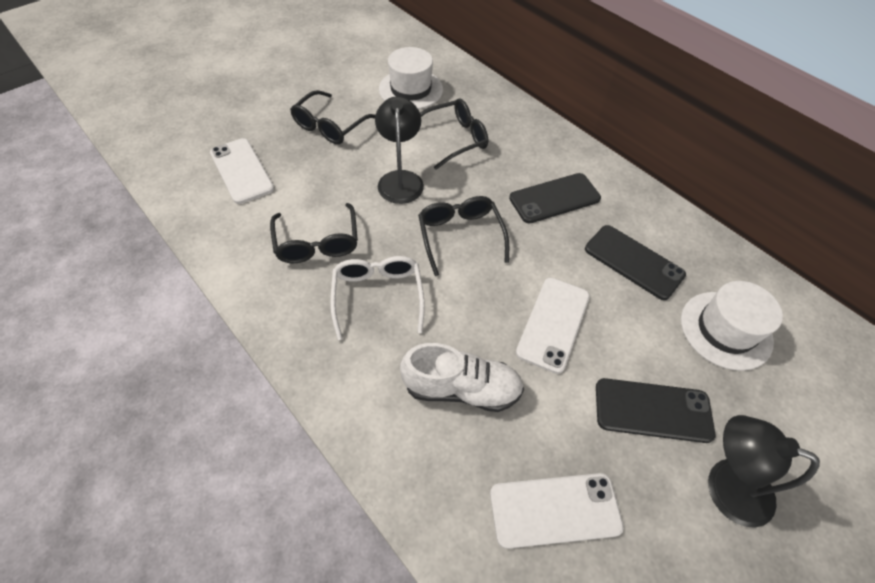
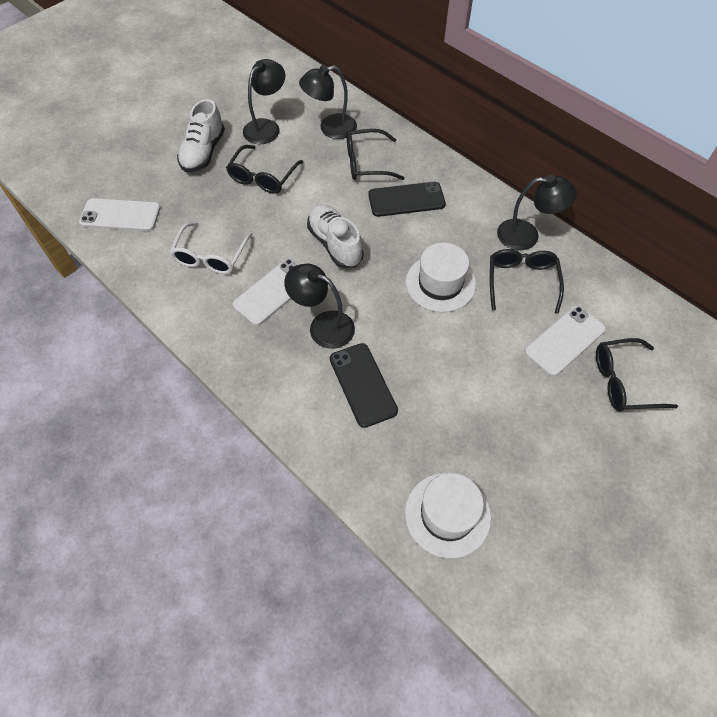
black lamp: 2 -> 4
black phone: 3 -> 2
white shoe: 1 -> 2

